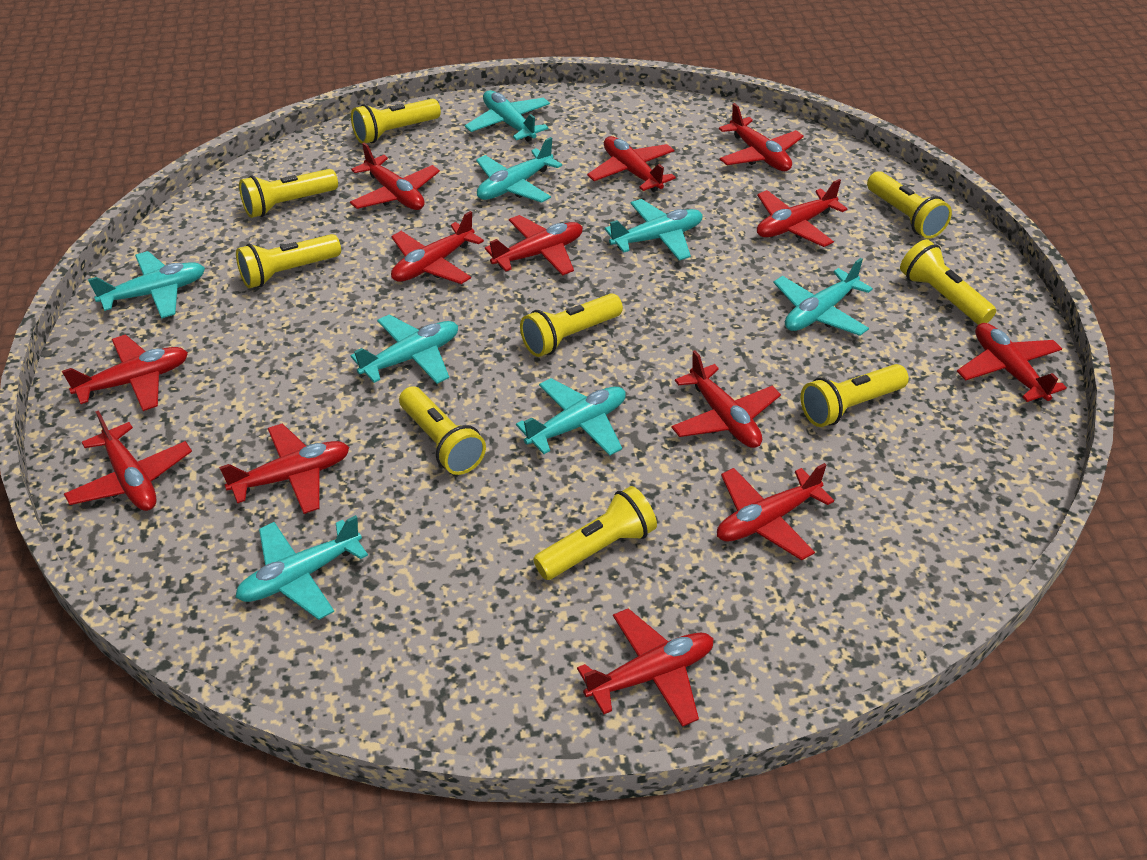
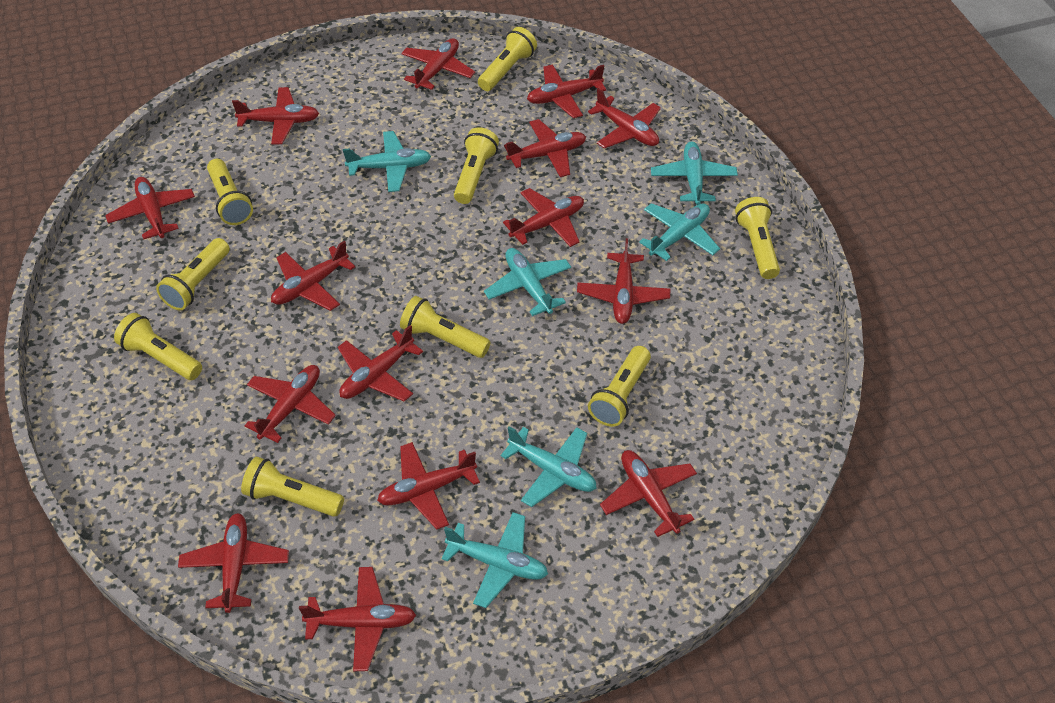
red plane: 13 -> 15
turquoise plane: 8 -> 6

